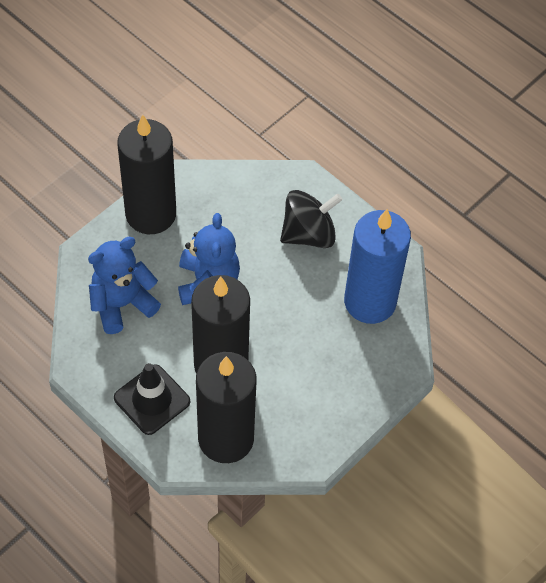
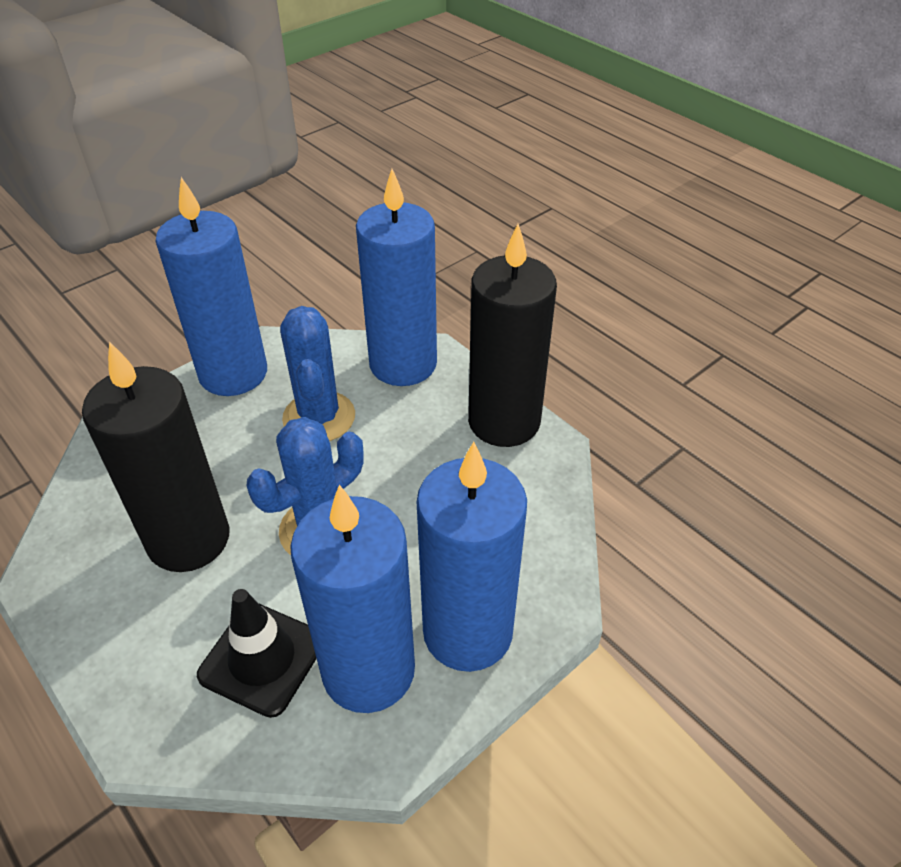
black candle: 3 -> 2
black spinning top: 1 -> 0
blue cactus: 0 -> 2
blue candle: 1 -> 4
blue teddy bear: 2 -> 0

